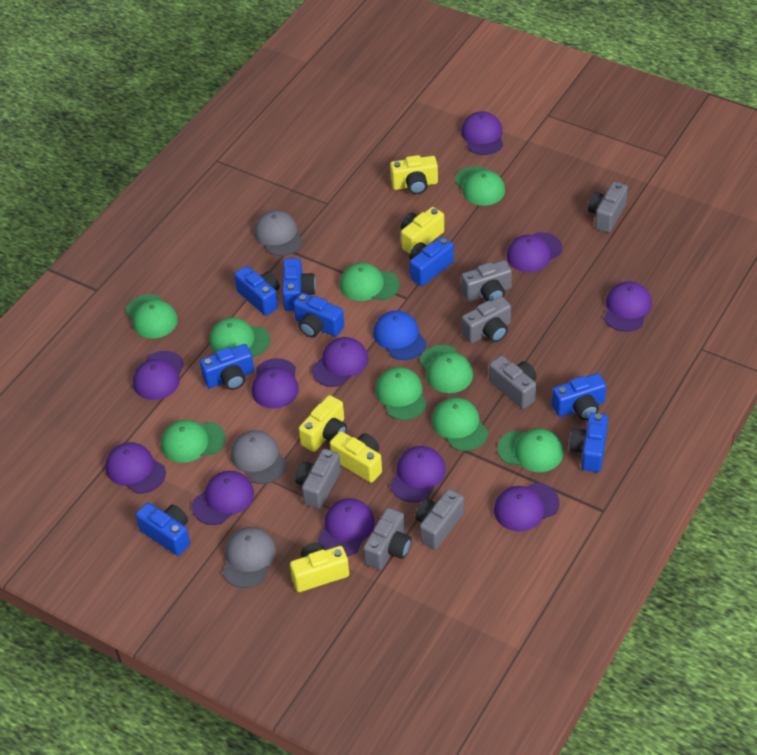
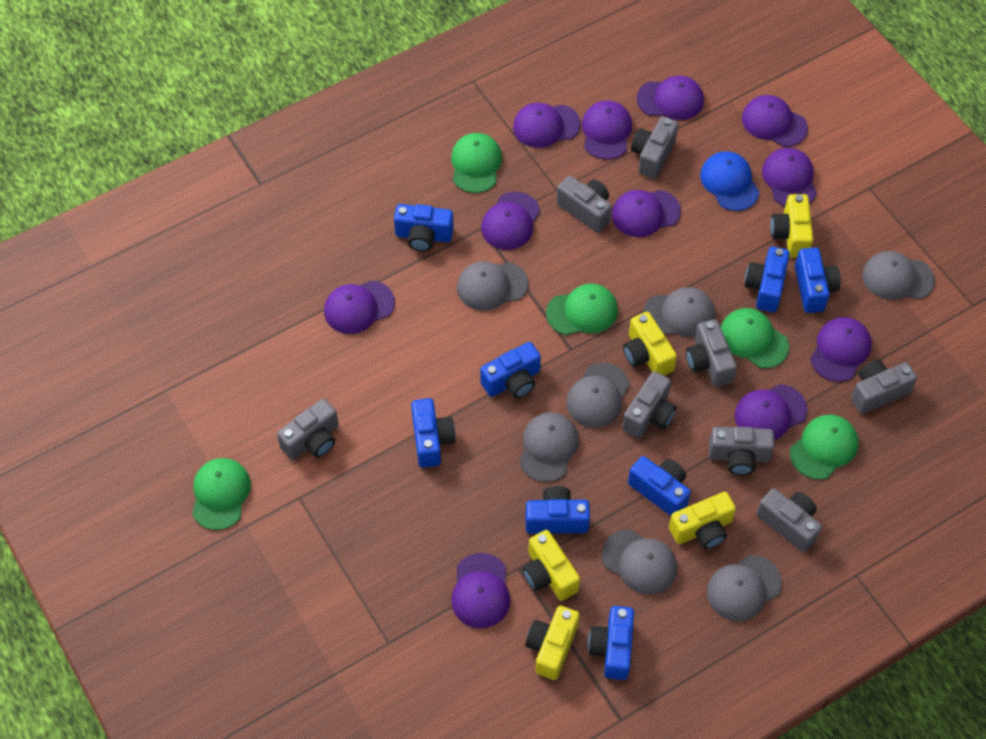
green cap: 9 -> 5
grey camera: 7 -> 8
grey cap: 3 -> 7

